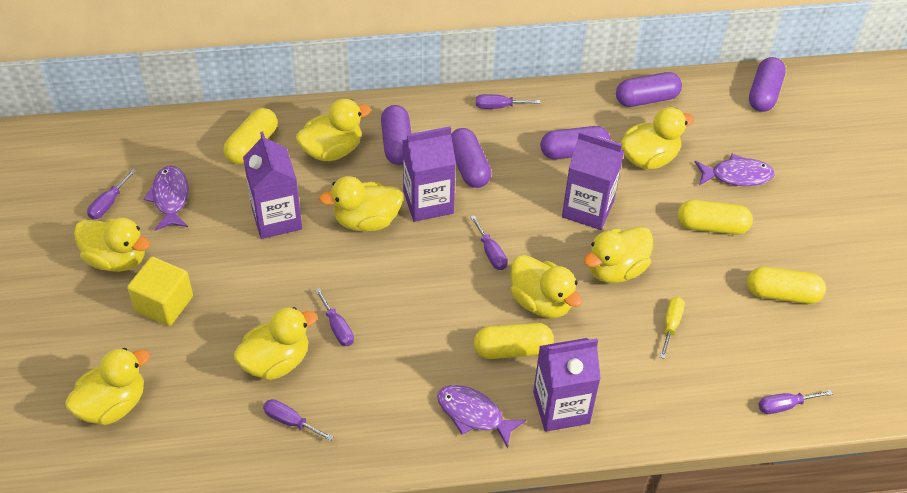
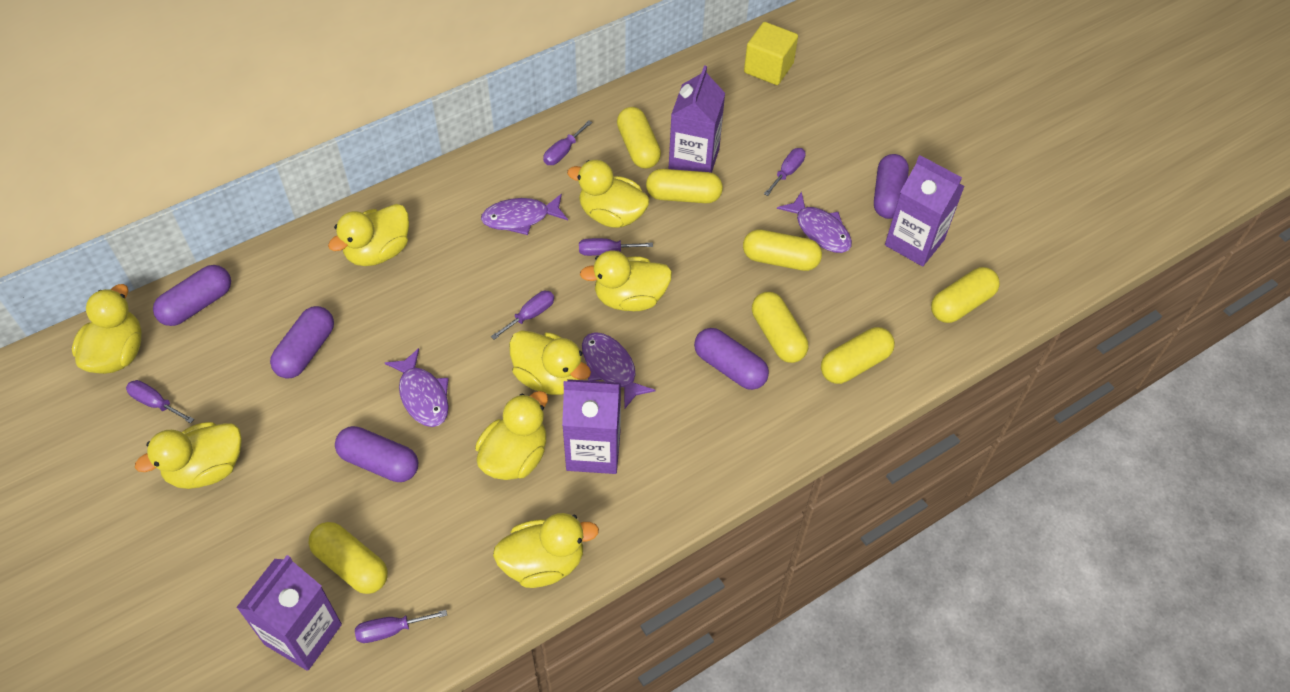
purple fish: 3 -> 4
yellow capsule: 4 -> 7
yellow screwdriver: 1 -> 0

